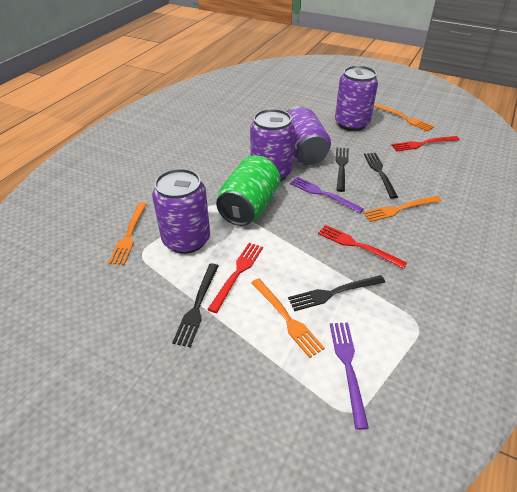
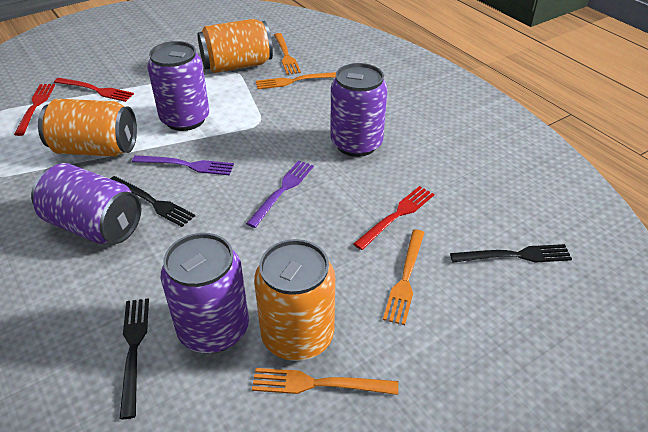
black fork: 4 -> 3
green can: 1 -> 0
orange can: 0 -> 3

